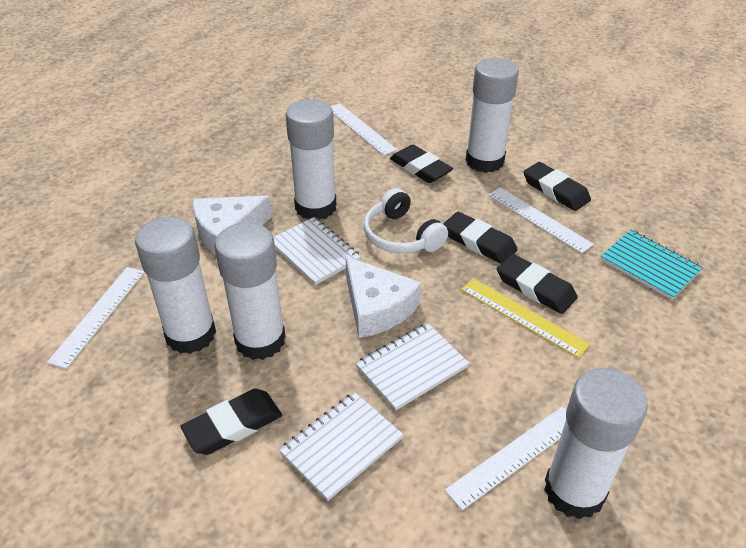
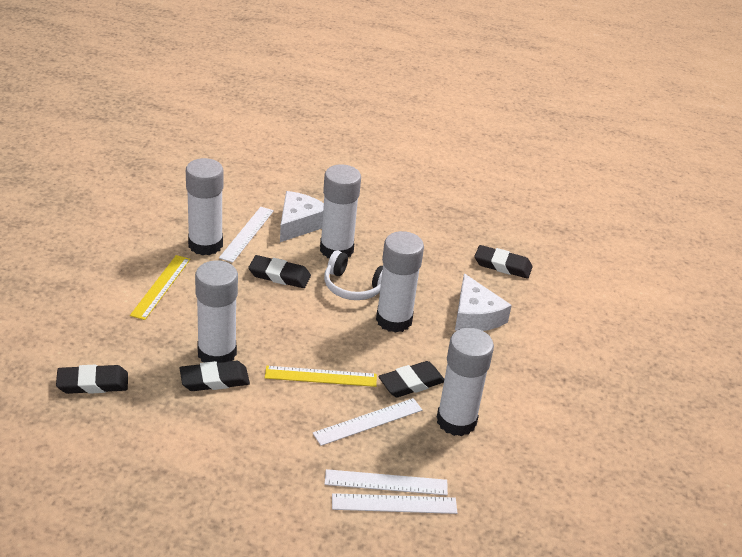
turquoise notebook: 1 -> 0
white notebook: 3 -> 0
yellow ruler: 1 -> 2

